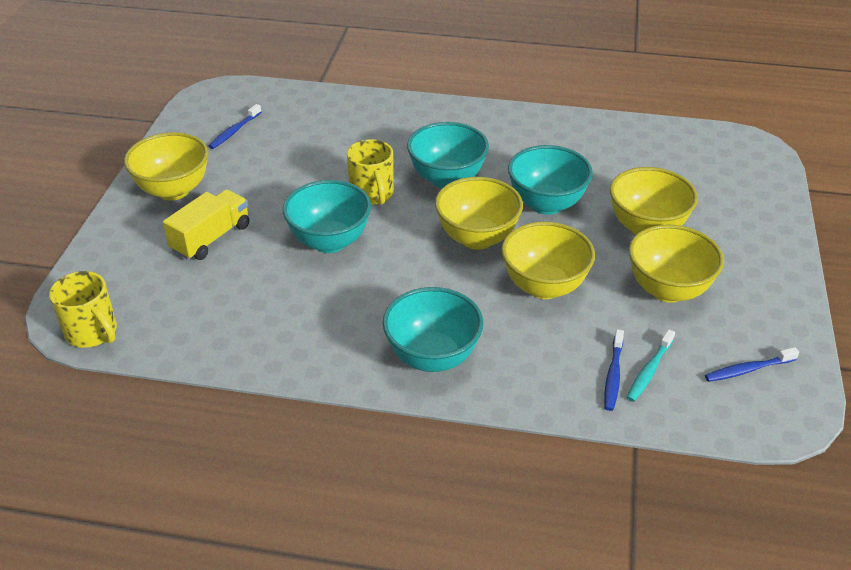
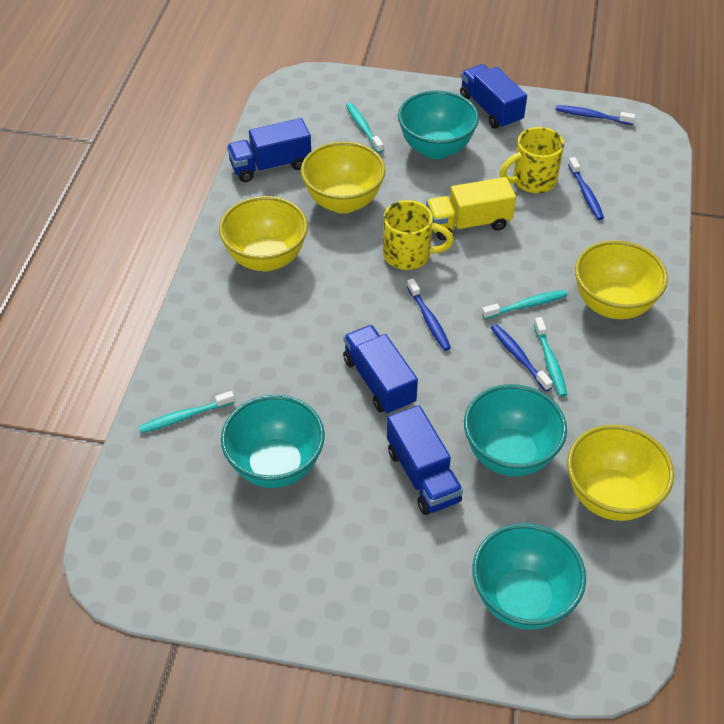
blue toothbrush: 3 -> 4
blue truck: 0 -> 4
turquoise toothbrush: 1 -> 4
yellow bowl: 5 -> 4

